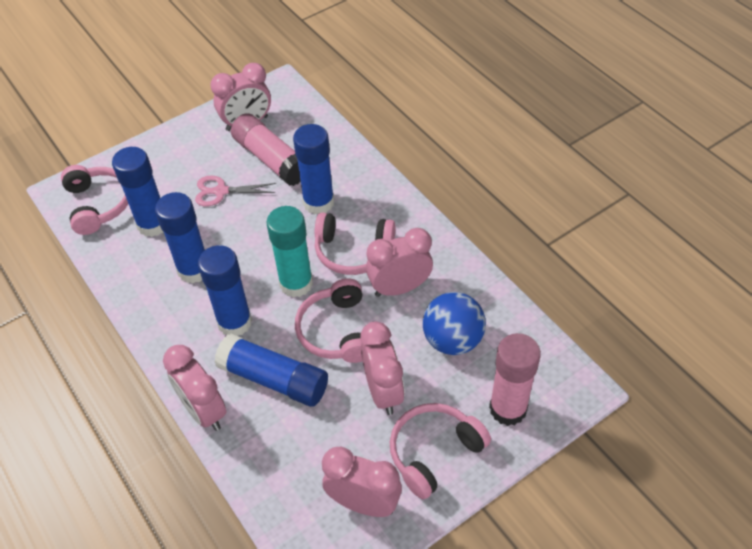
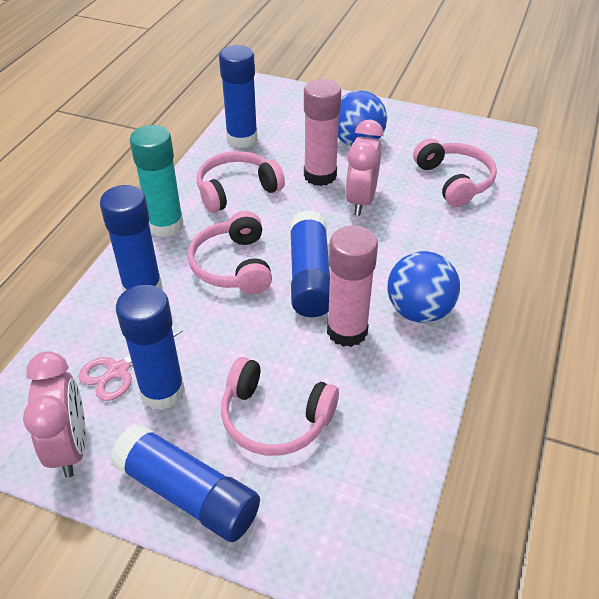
blue ball: 1 -> 2
pink clock: 5 -> 2

